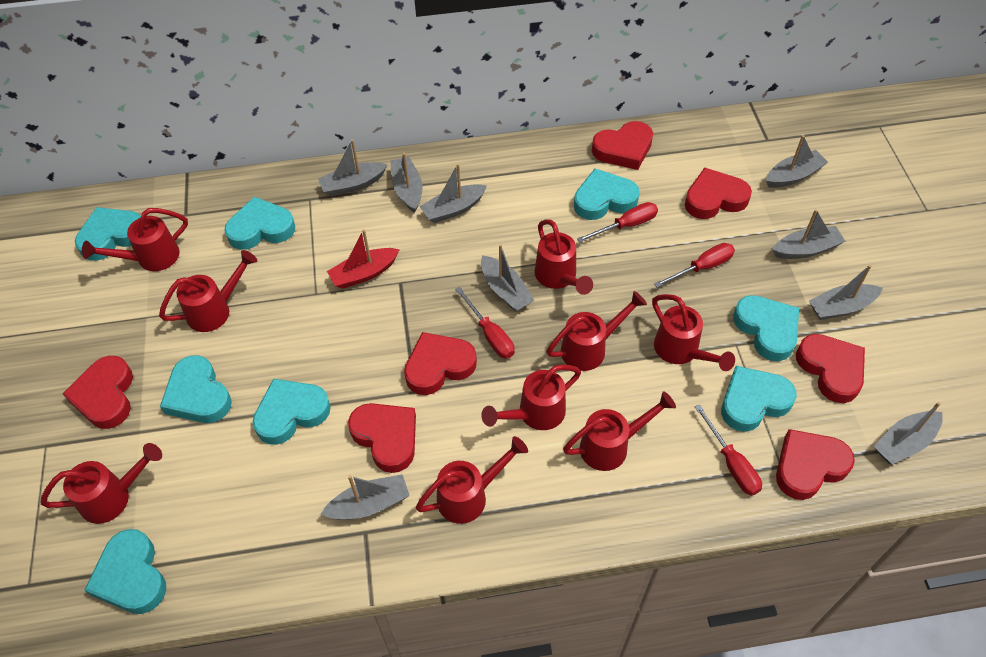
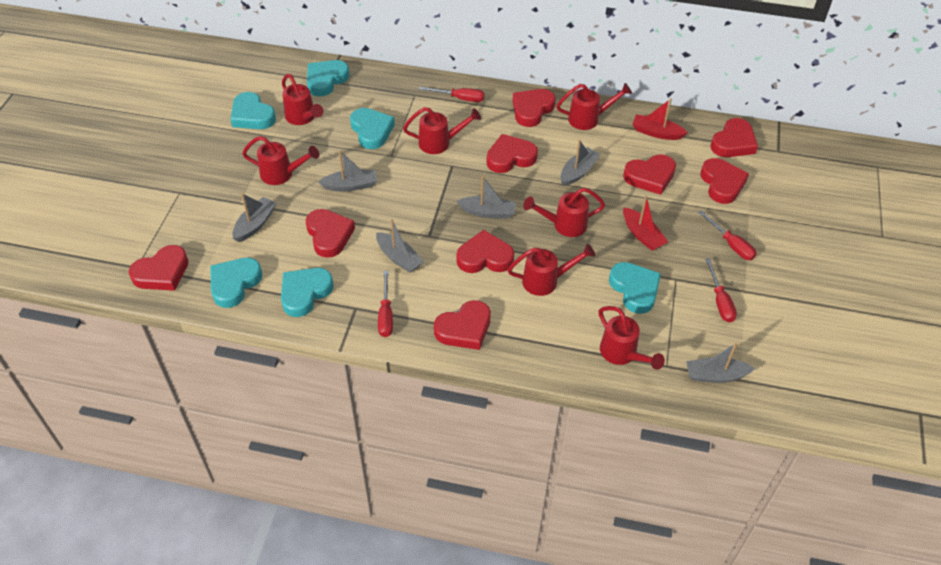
grey boat: 9 -> 6
red boat: 1 -> 2
red heart: 7 -> 9
red watering can: 9 -> 7
turquoise heart: 8 -> 6

